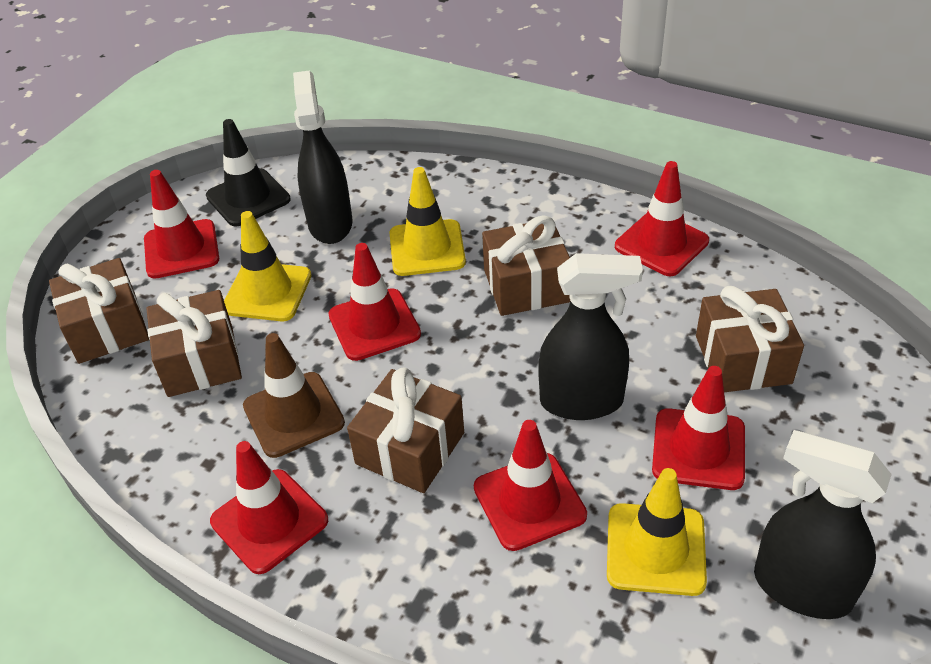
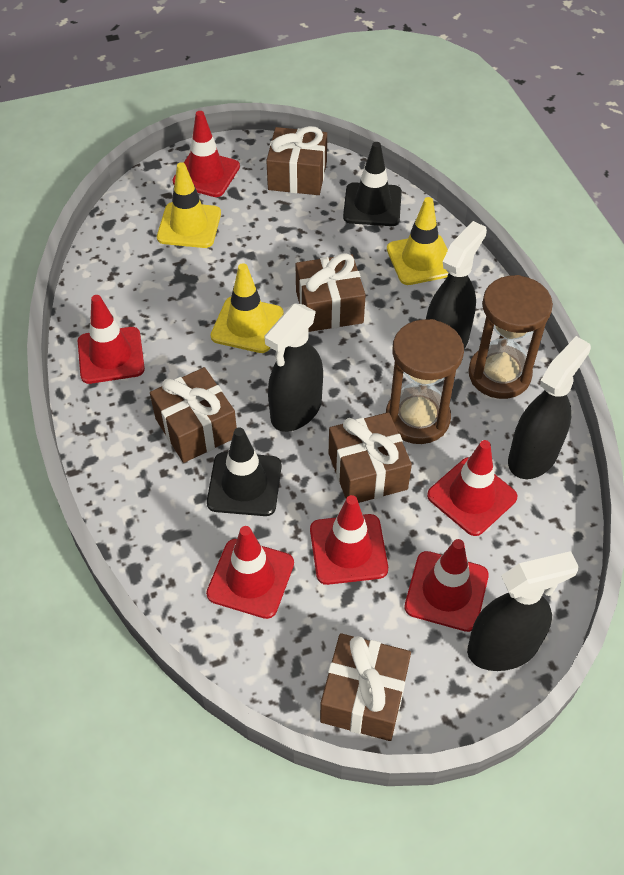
black spray bottle: 3 -> 4
black traffic cone: 1 -> 2
brown hourglass: 0 -> 2
brown traffic cone: 1 -> 0

